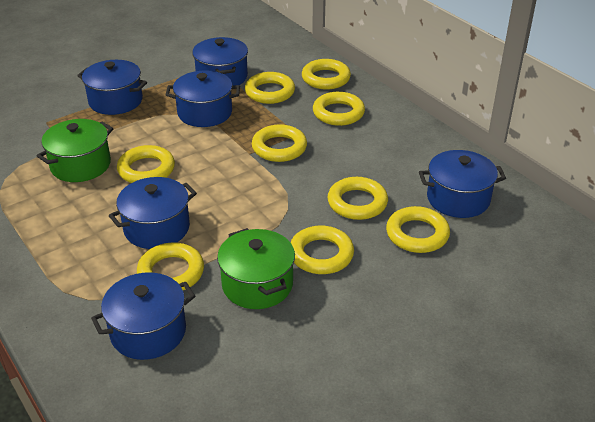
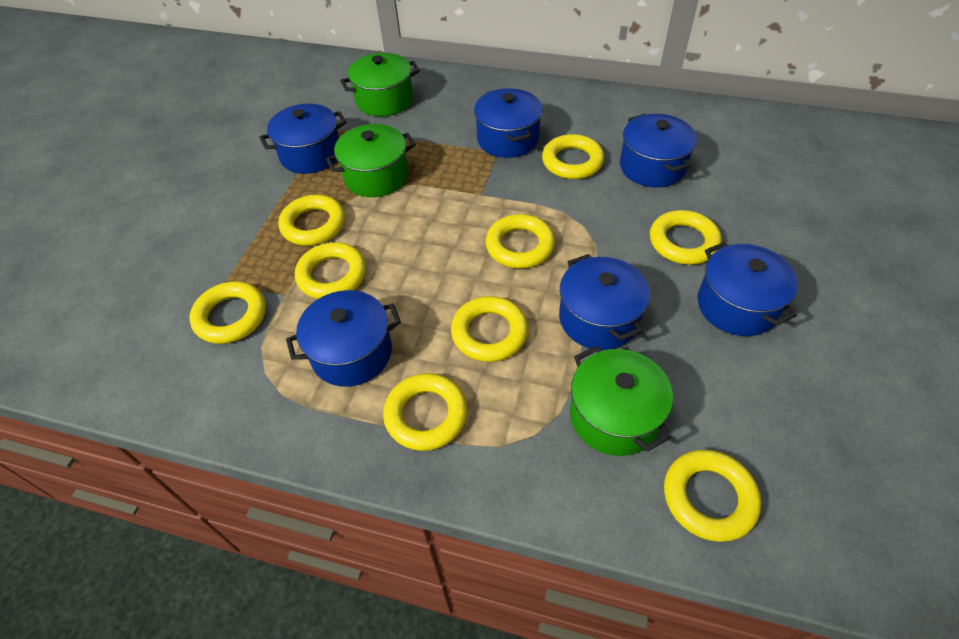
green pot: 2 -> 3

